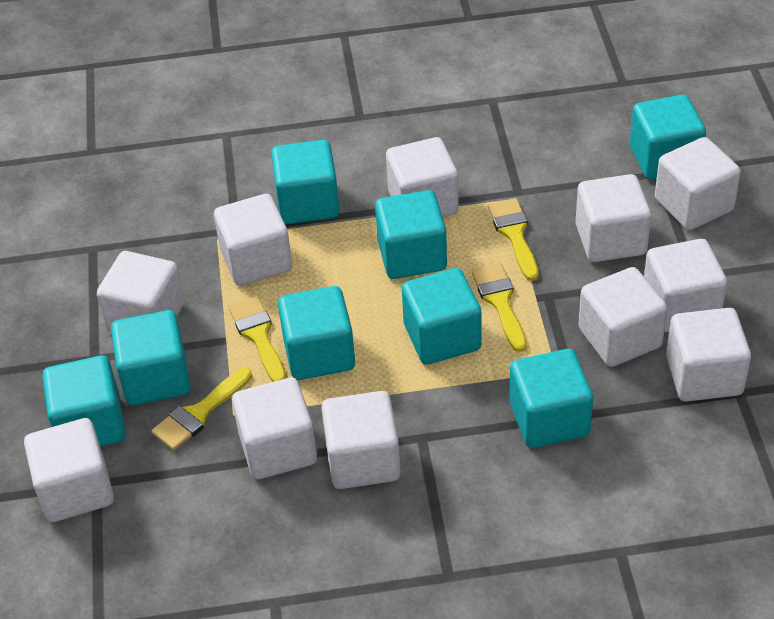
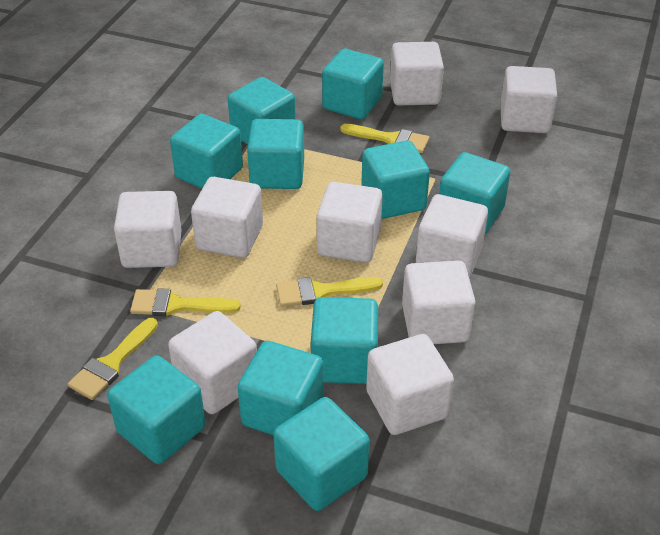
turquoise cube: 8 -> 10
white cube: 11 -> 9

